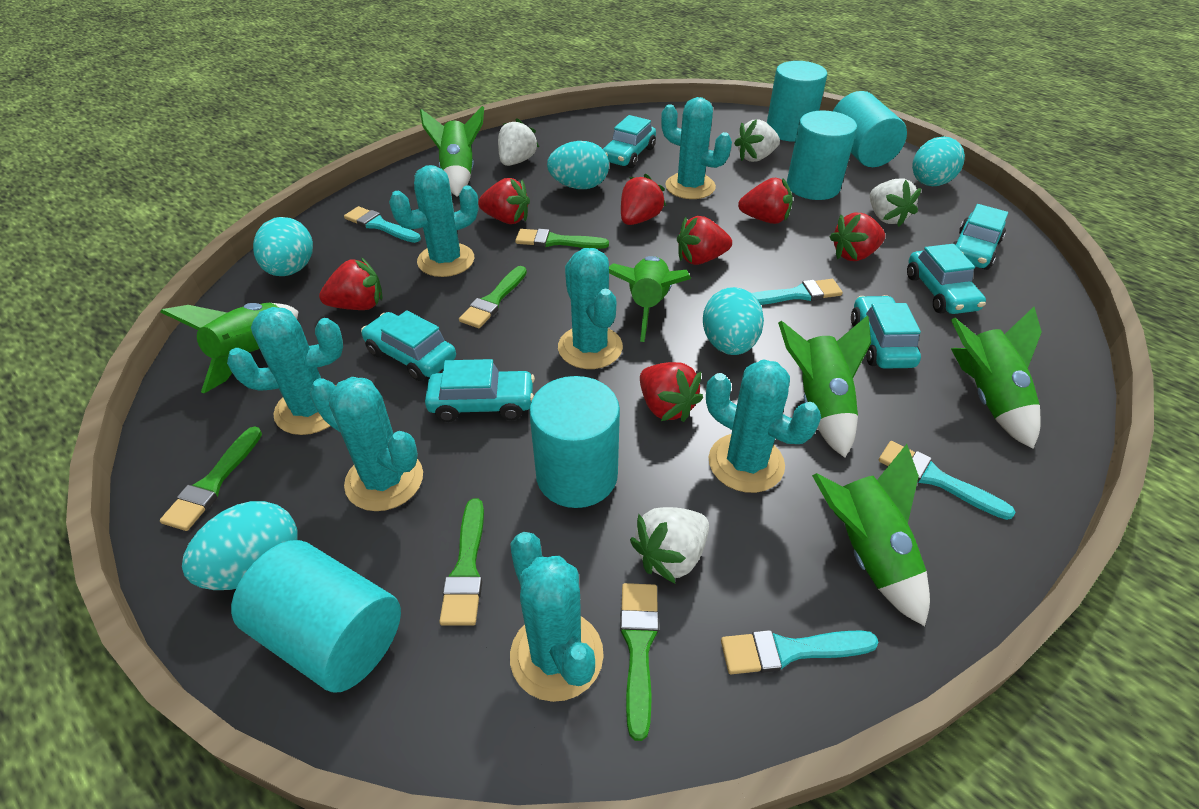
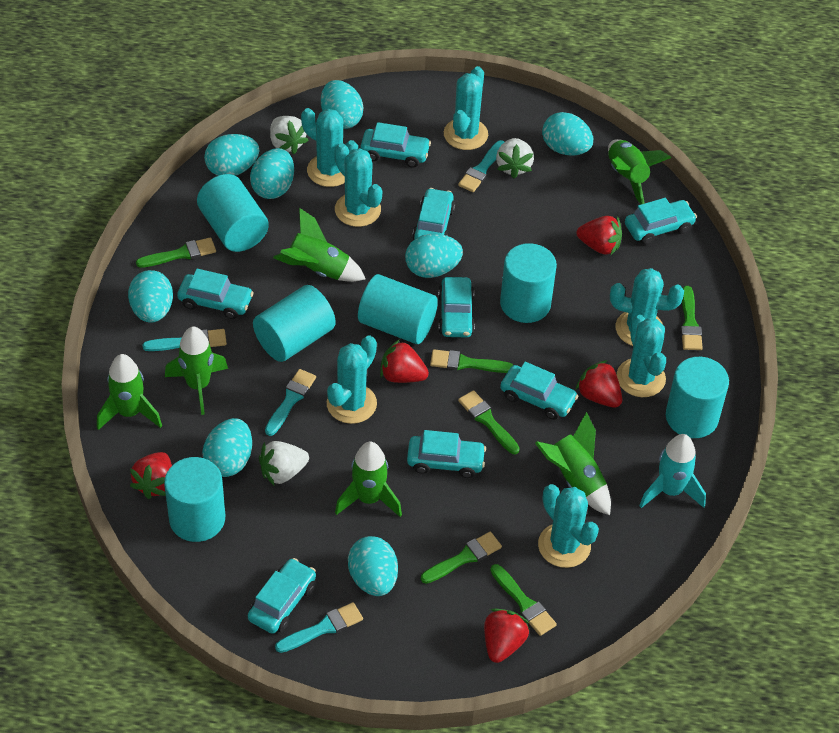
green brush: 5 -> 6
red strawberry: 7 -> 5
turquoise car: 6 -> 8
turquoise cylinder: 5 -> 6
turquoise egg: 5 -> 8
turquoise rocket: 0 -> 1
white strawberry: 4 -> 3

